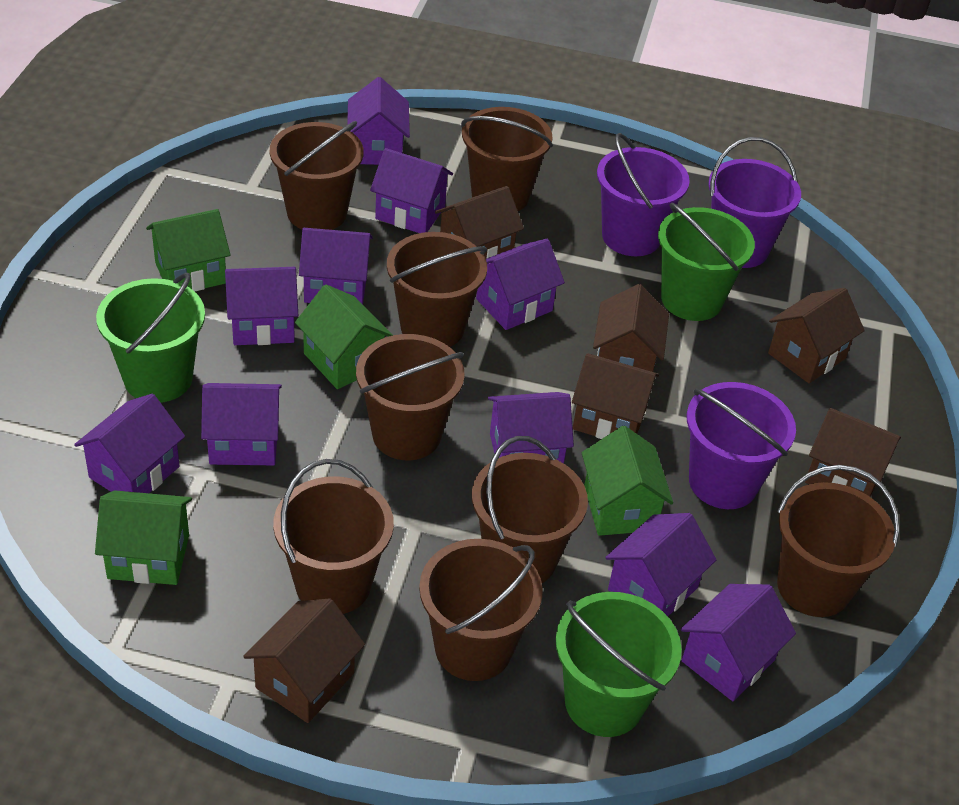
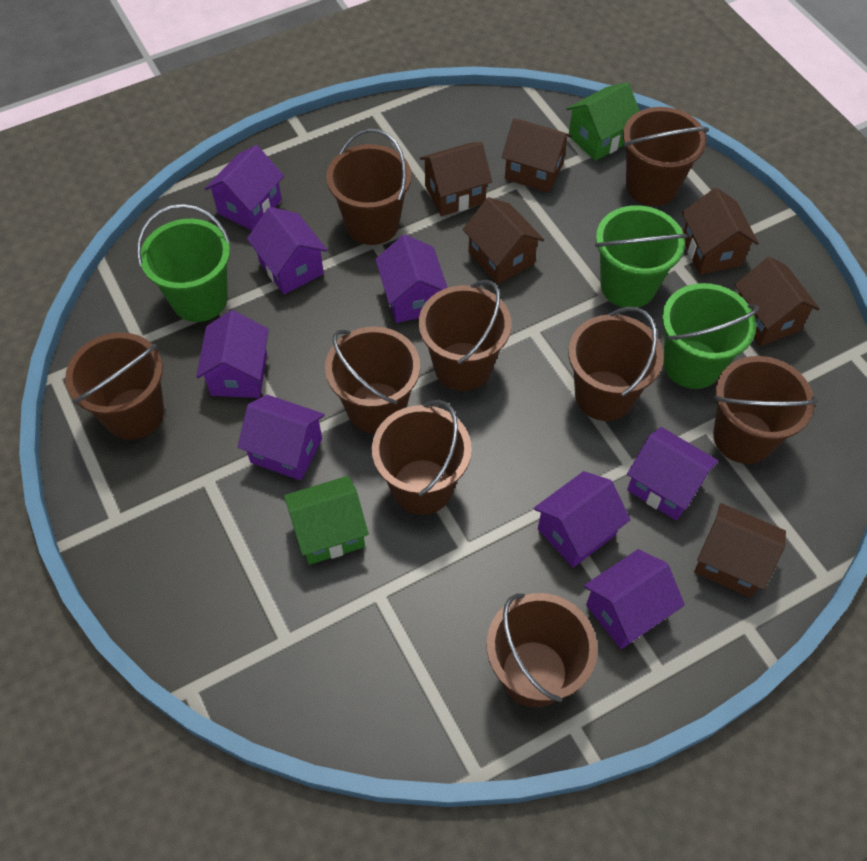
brown bucket: 8 -> 9
green house: 4 -> 2
purple bucket: 3 -> 0
purple house: 10 -> 8

